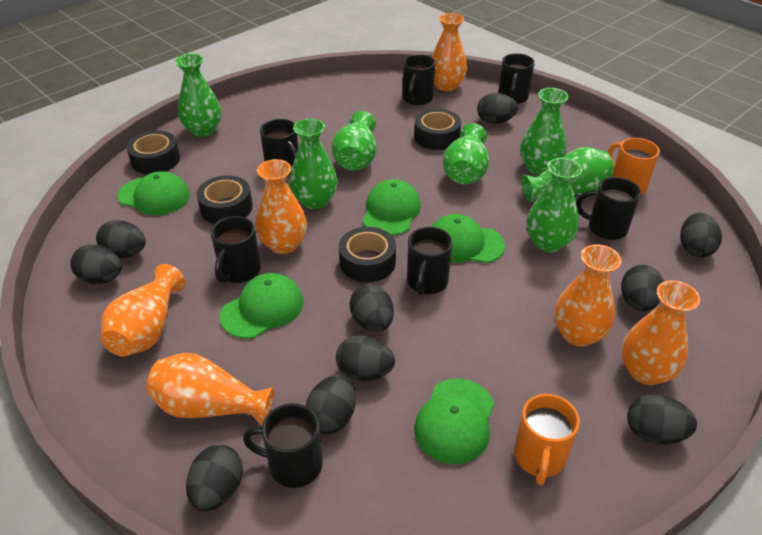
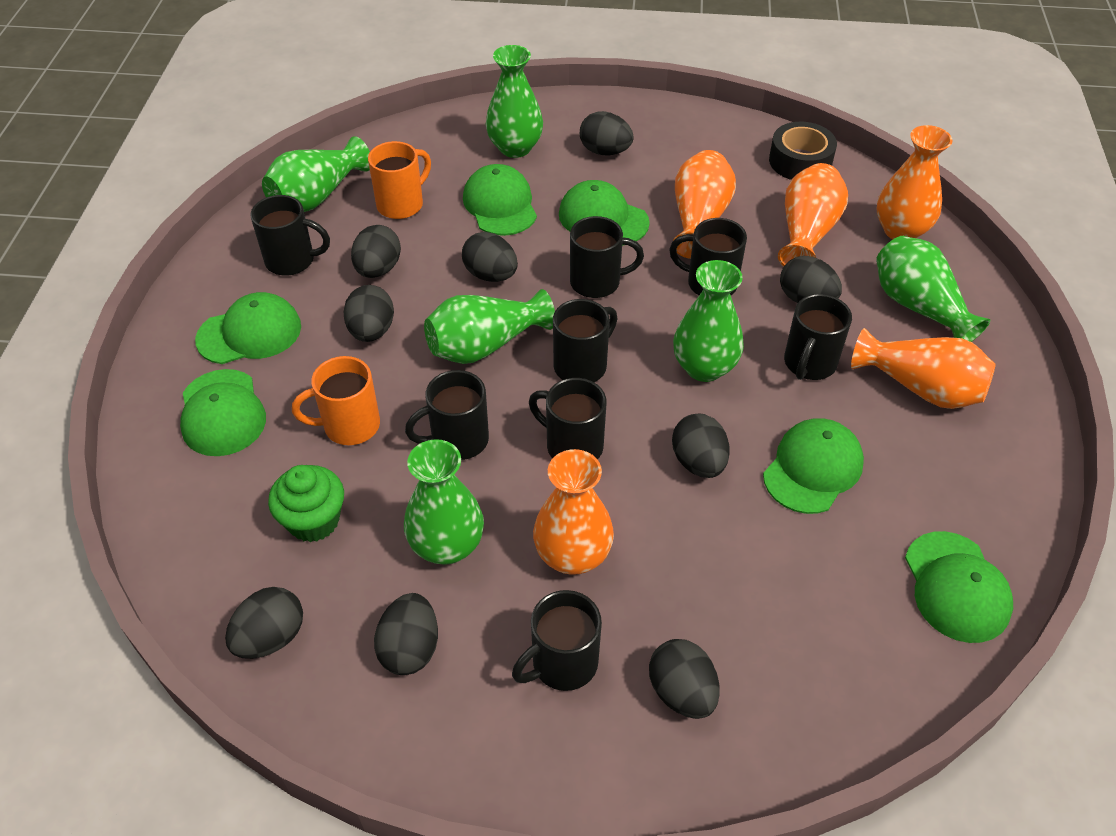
black egg: 10 -> 9
black mug: 7 -> 8
black tape: 4 -> 1
green cap: 5 -> 6
green cupcake: 0 -> 1
green vase: 7 -> 6
orange vase: 6 -> 5

